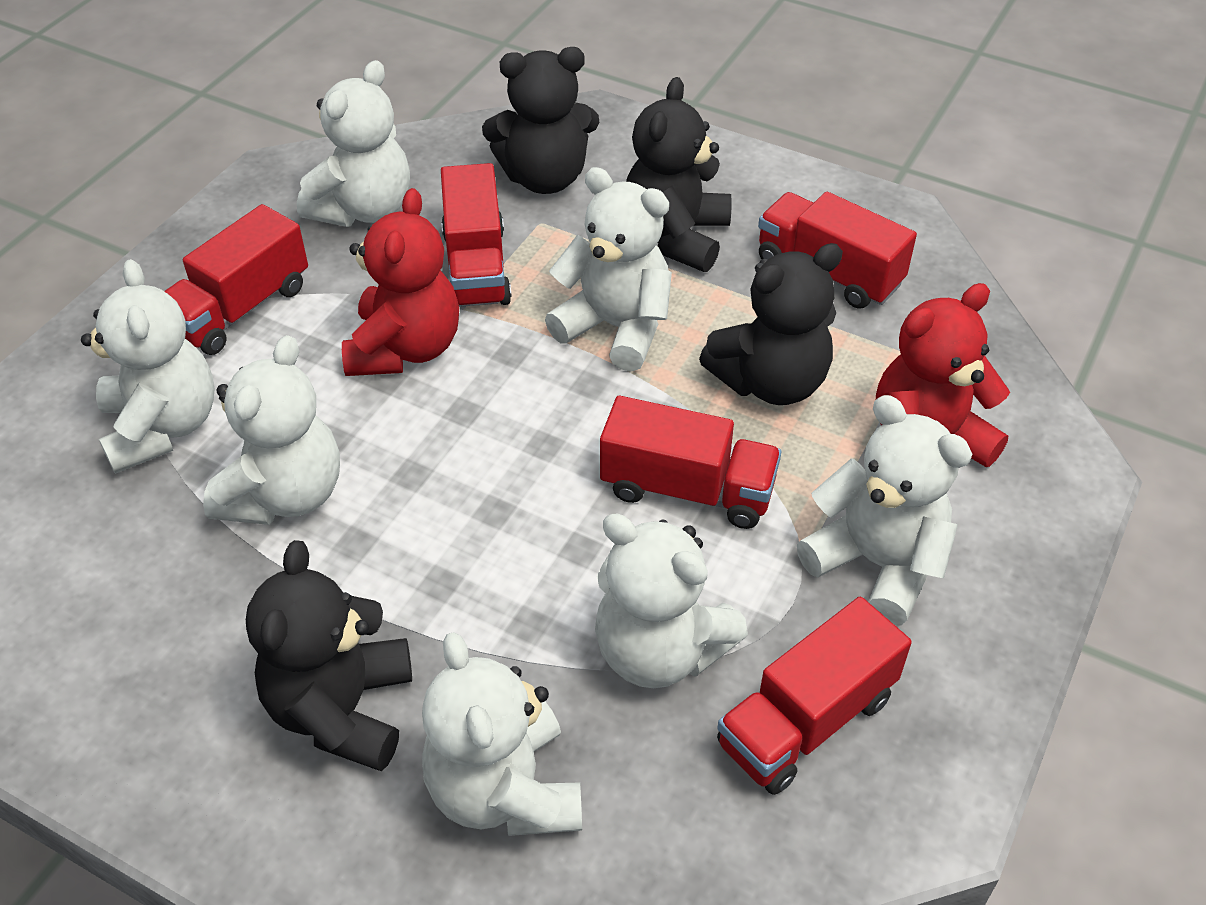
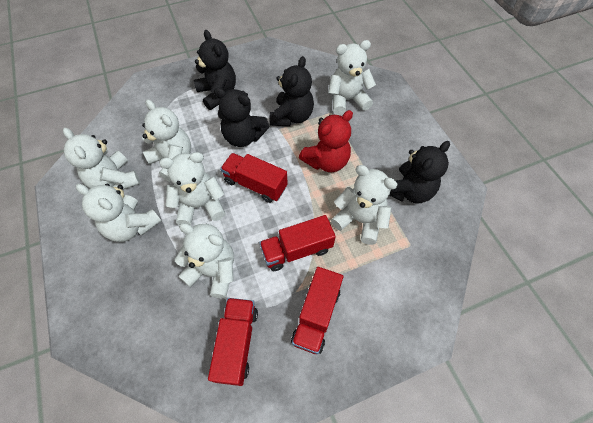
red teddy bear: 2 -> 1
red truck: 5 -> 4

